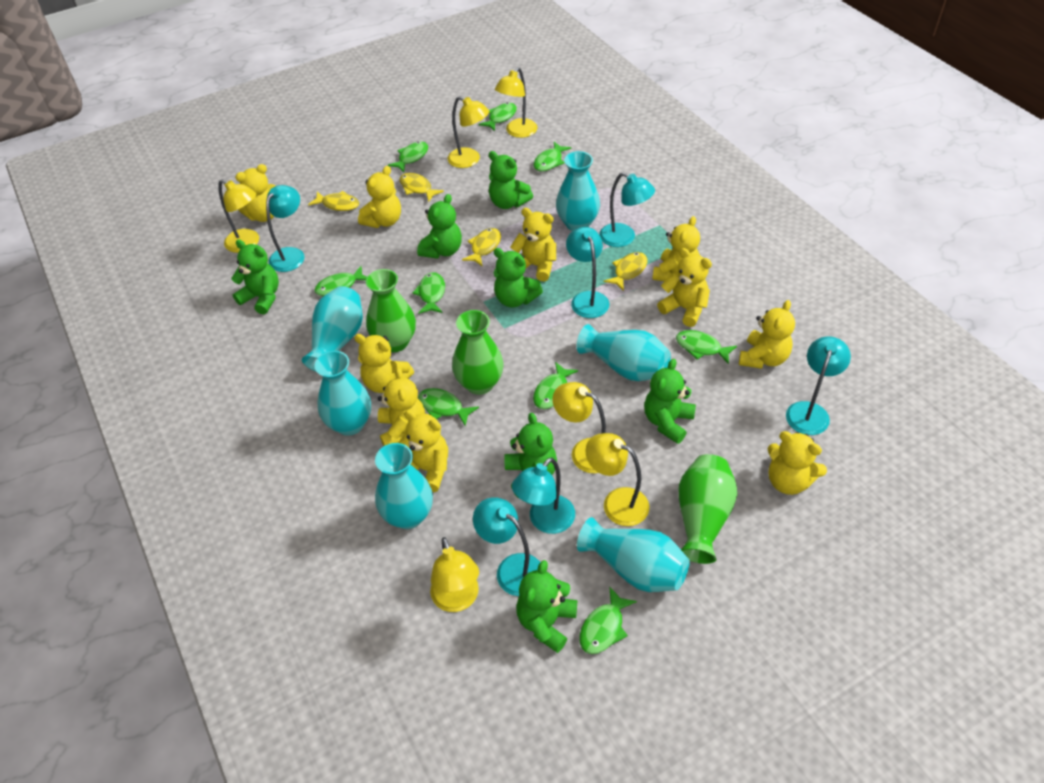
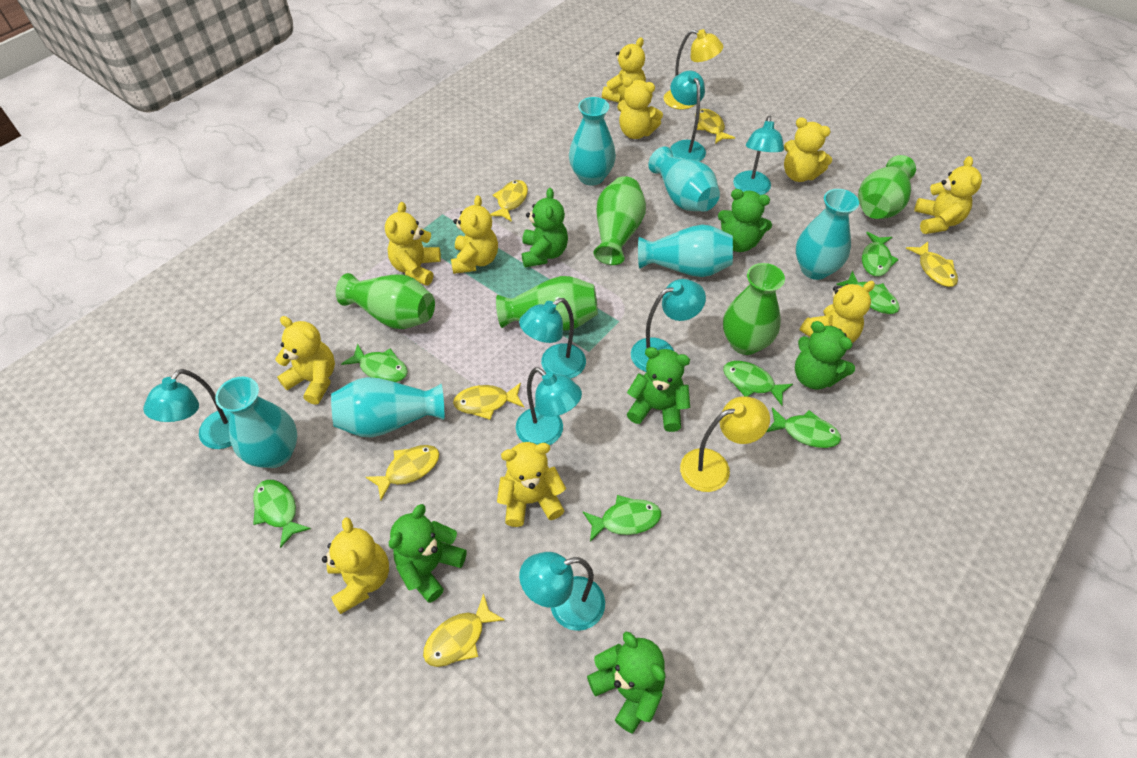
green fish: 9 -> 7
green teddy bear: 7 -> 6
green vase: 3 -> 5
turquoise lamp: 6 -> 7
yellow fish: 4 -> 6
yellow lamp: 6 -> 2

